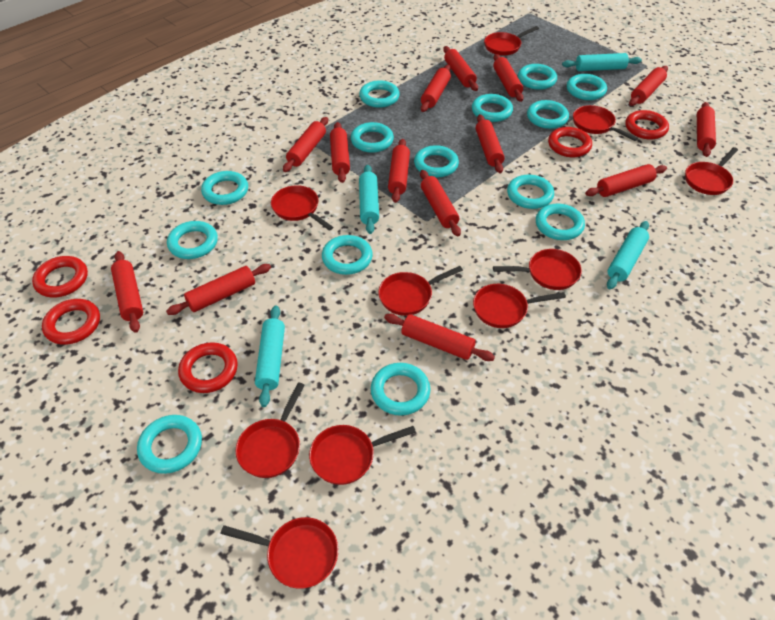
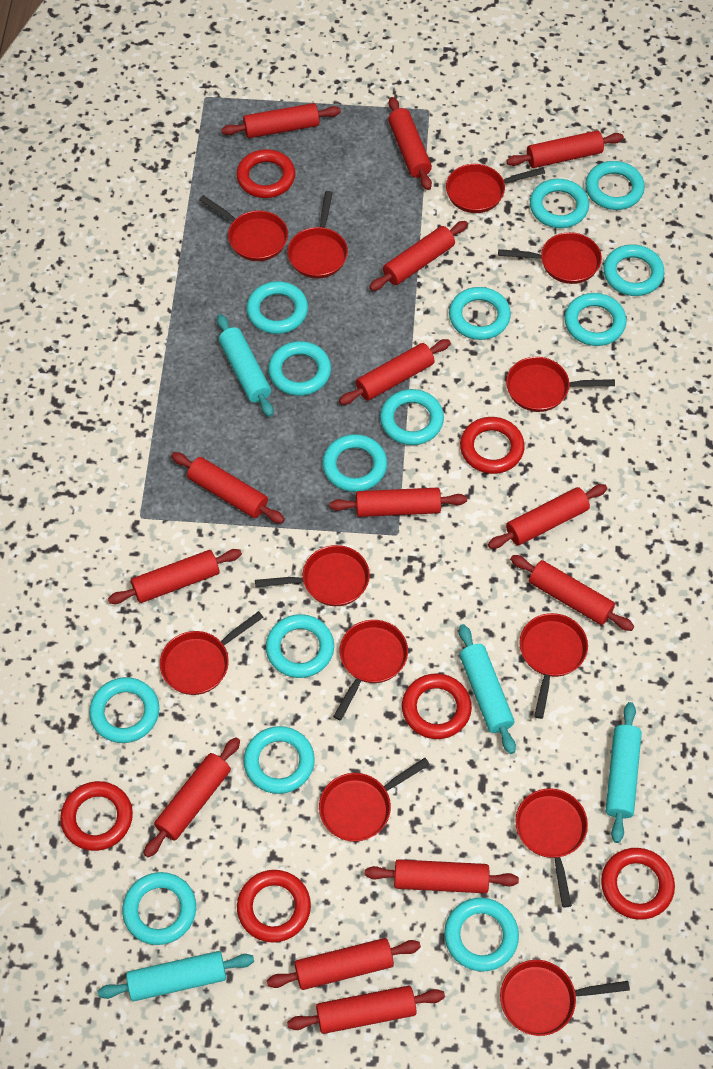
red pan: 10 -> 12
red ring: 5 -> 6

